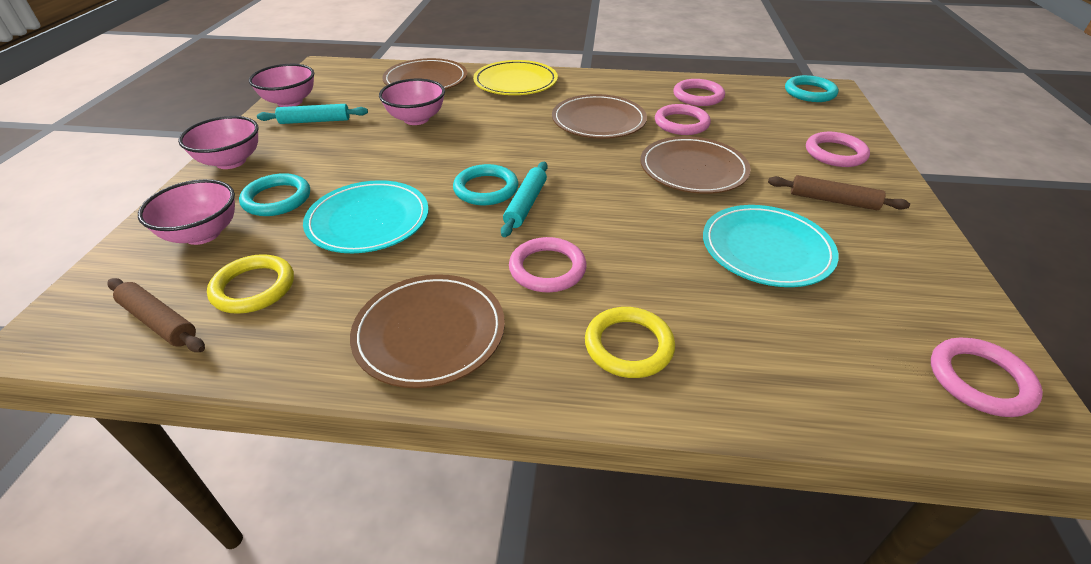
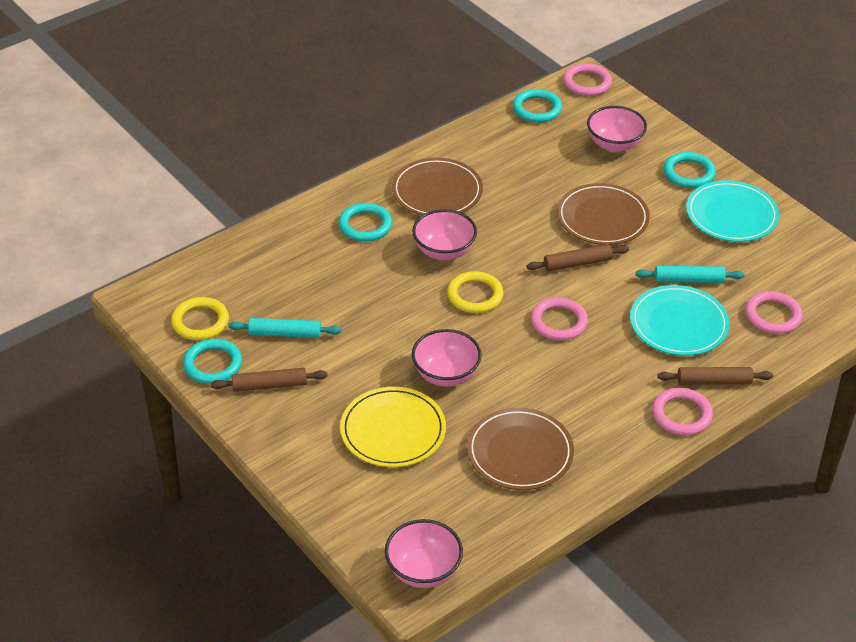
brown plate: 4 -> 3
brown rolling pin: 2 -> 3
pink ring: 5 -> 4
turquoise ring: 3 -> 4

